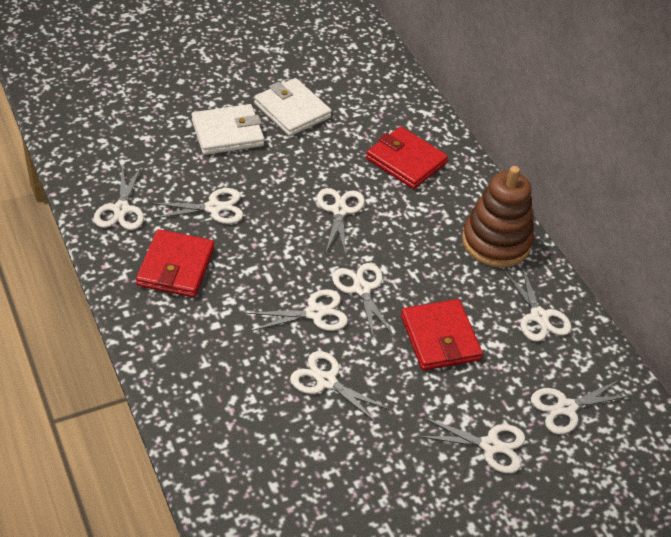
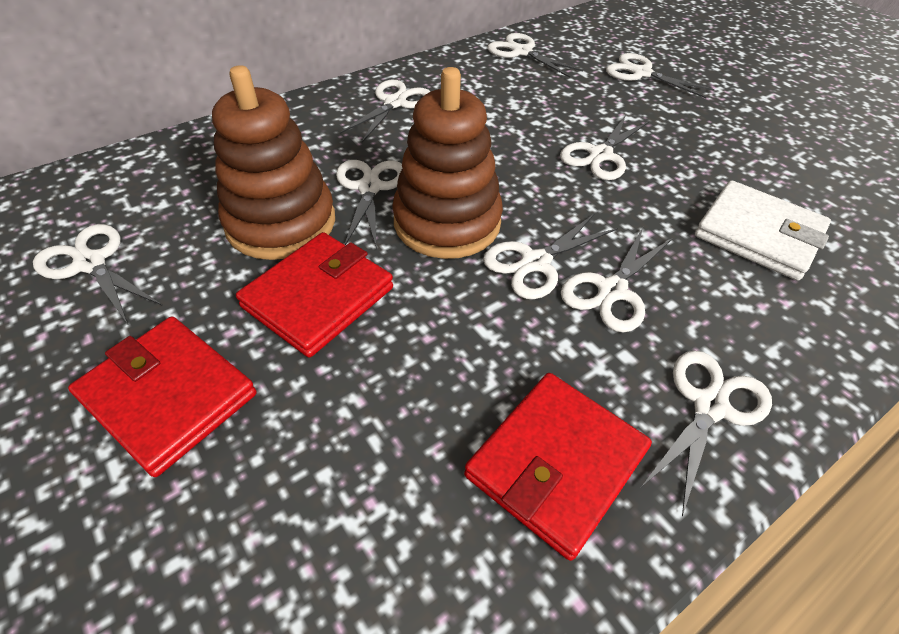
brown stacking toy: 1 -> 2
white wallet: 2 -> 1

